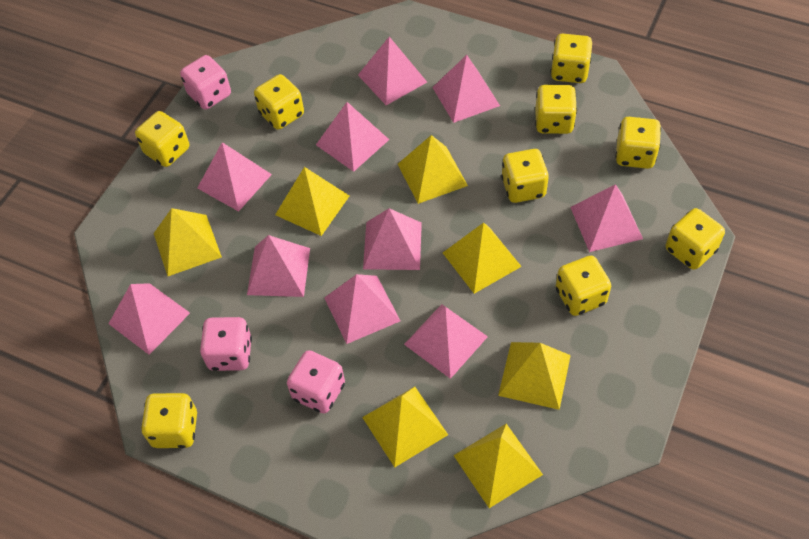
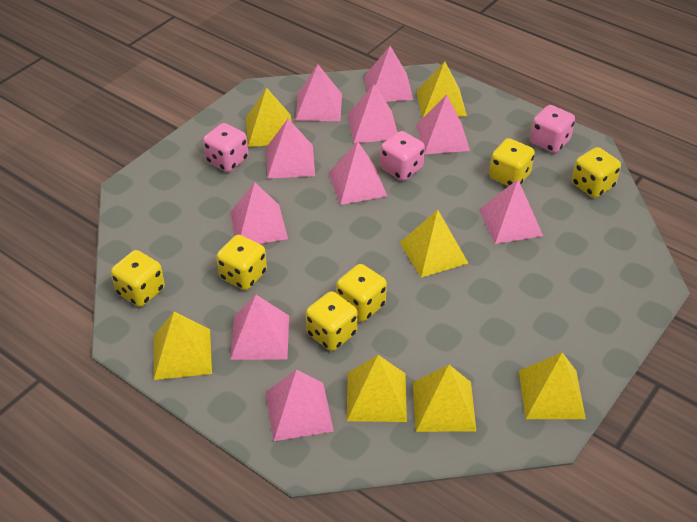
yellow dice: 9 -> 6

